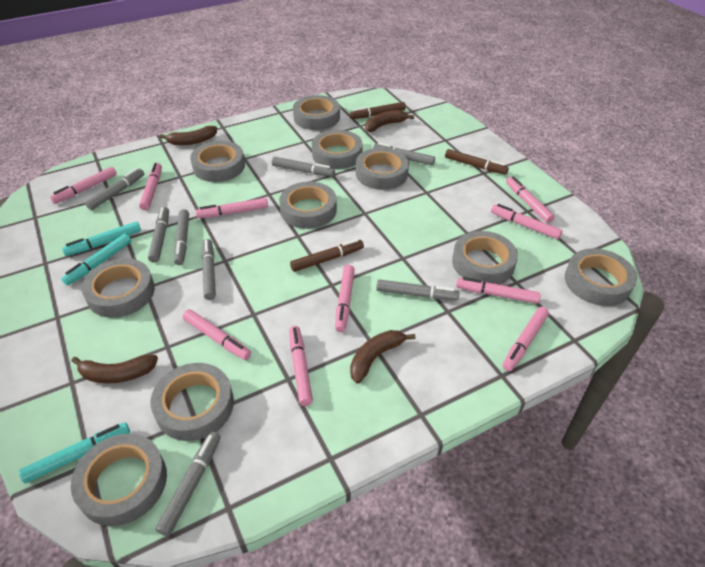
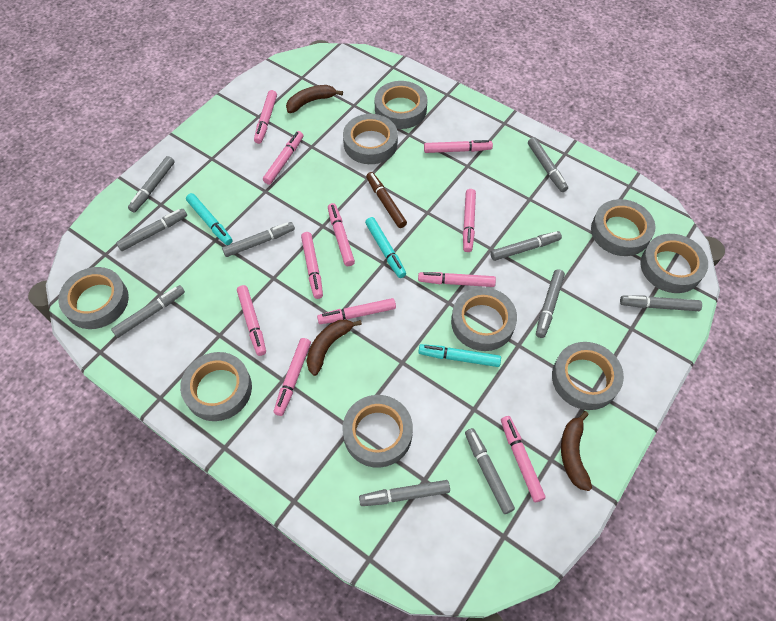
brown banana: 4 -> 3
brown marker: 3 -> 1
grey marker: 8 -> 10
grey tape: 10 -> 9
pink marker: 10 -> 11

